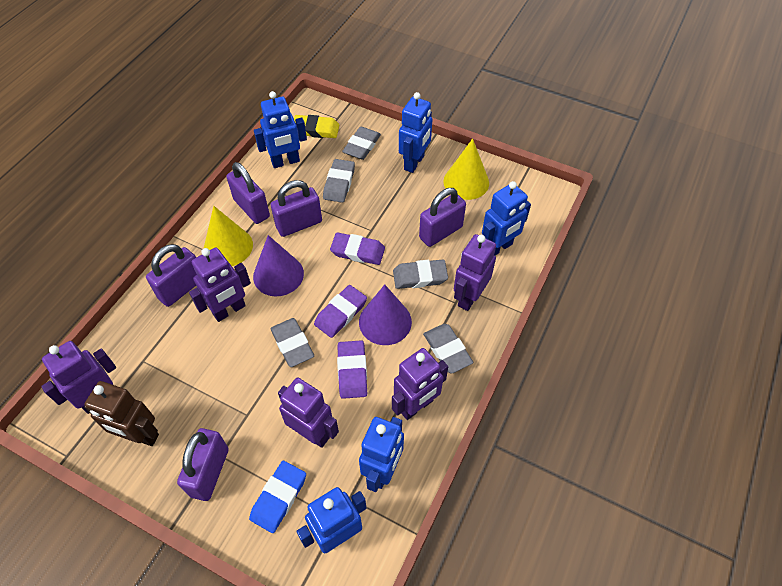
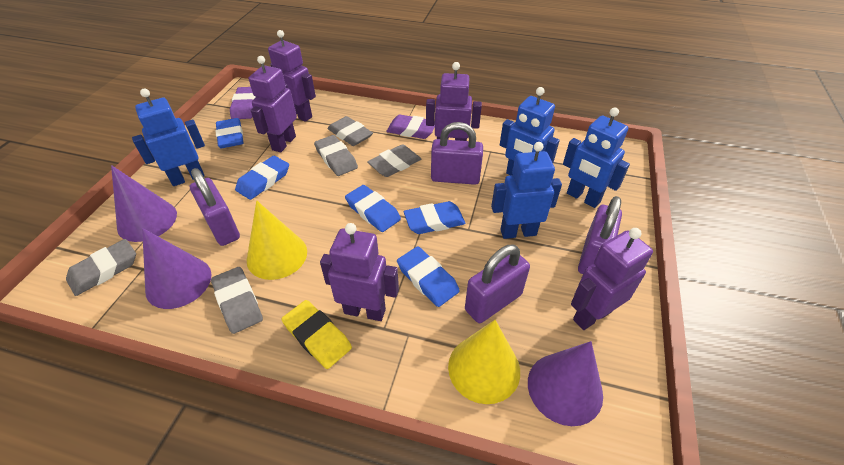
blue eraser: 1 -> 5
blue robot: 5 -> 4
brown robot: 1 -> 0
purple cone: 2 -> 3
purple eraser: 3 -> 2
purple padlock: 5 -> 4

